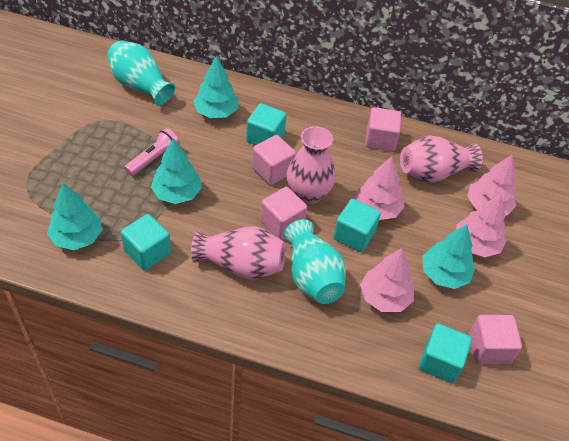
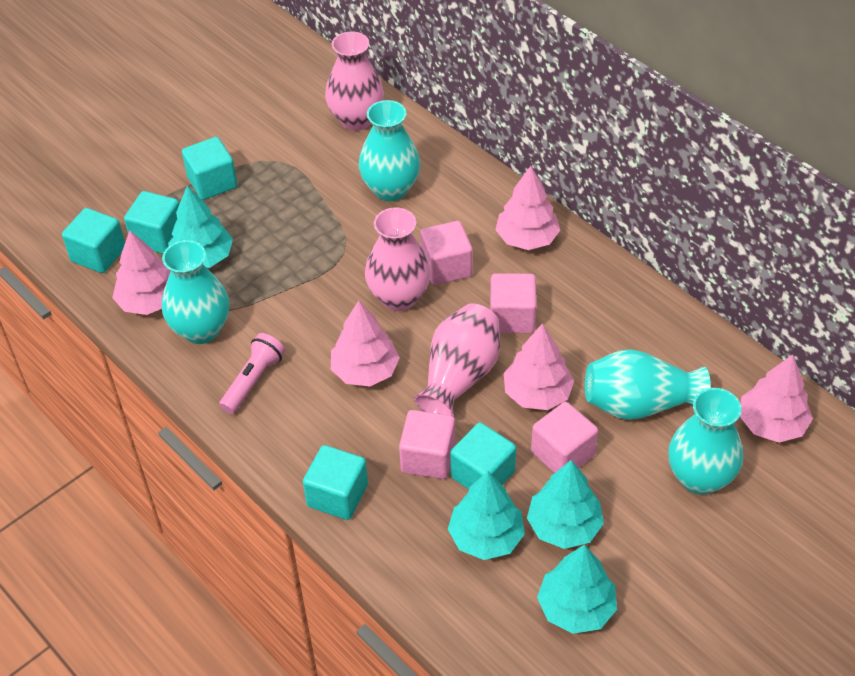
pink tree: 4 -> 5
turquoise cube: 4 -> 5
turquoise vase: 2 -> 4

